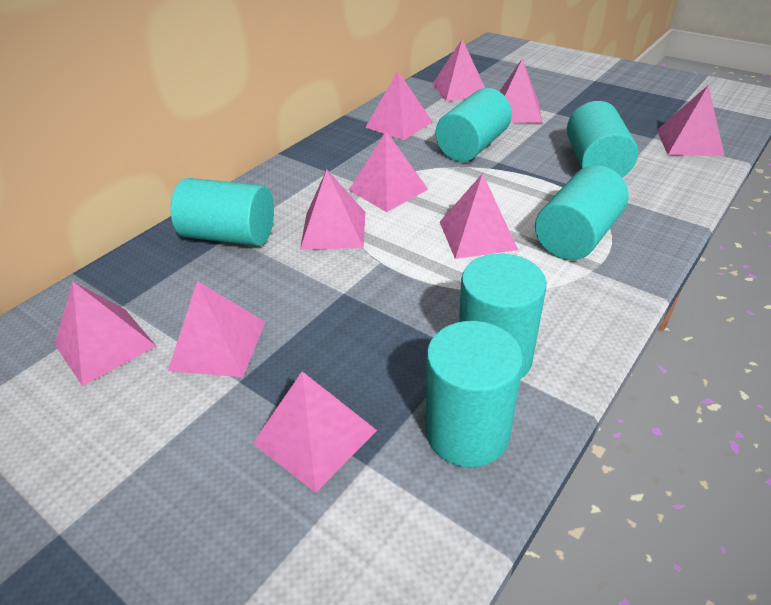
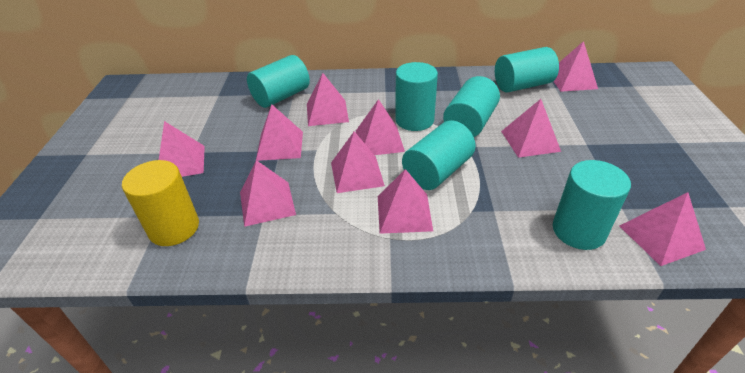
yellow cylinder: 0 -> 1

